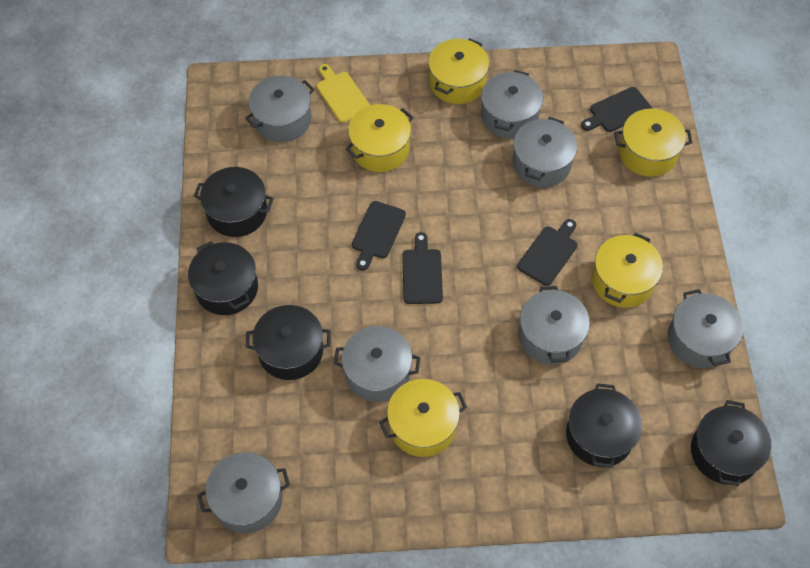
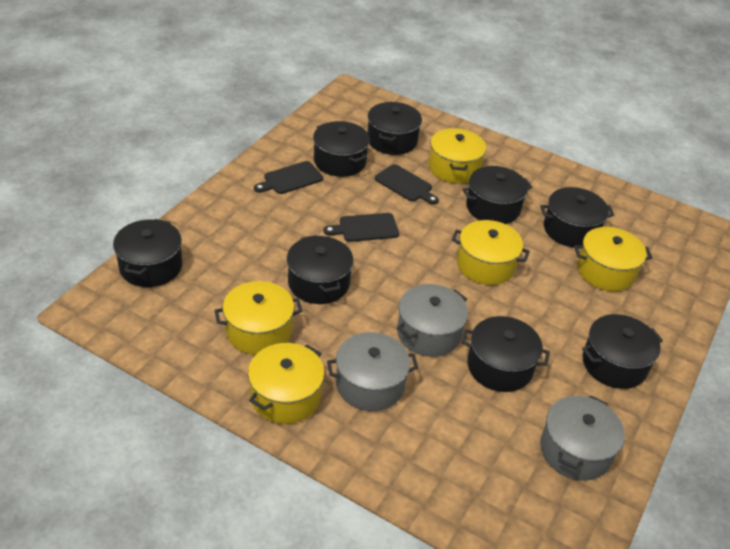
black cutting board: 4 -> 3
black pot: 5 -> 8
grey pot: 7 -> 3
yellow cutting board: 1 -> 0

